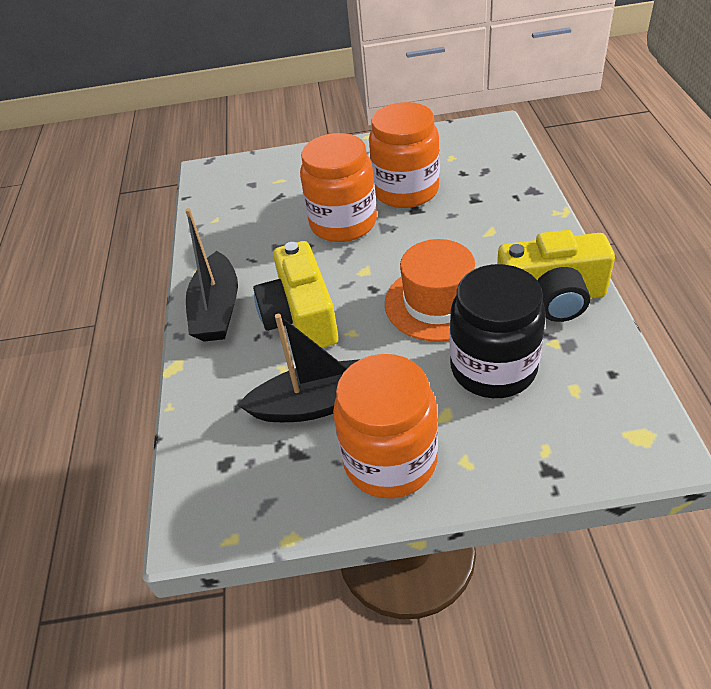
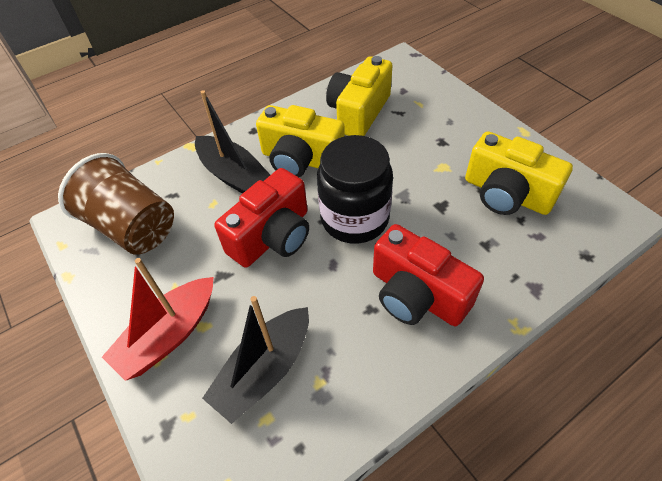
brown cup: 0 -> 1
orange hat: 1 -> 0
orange jar: 3 -> 0
red boat: 0 -> 1
red camera: 0 -> 2
yellow camera: 2 -> 3

